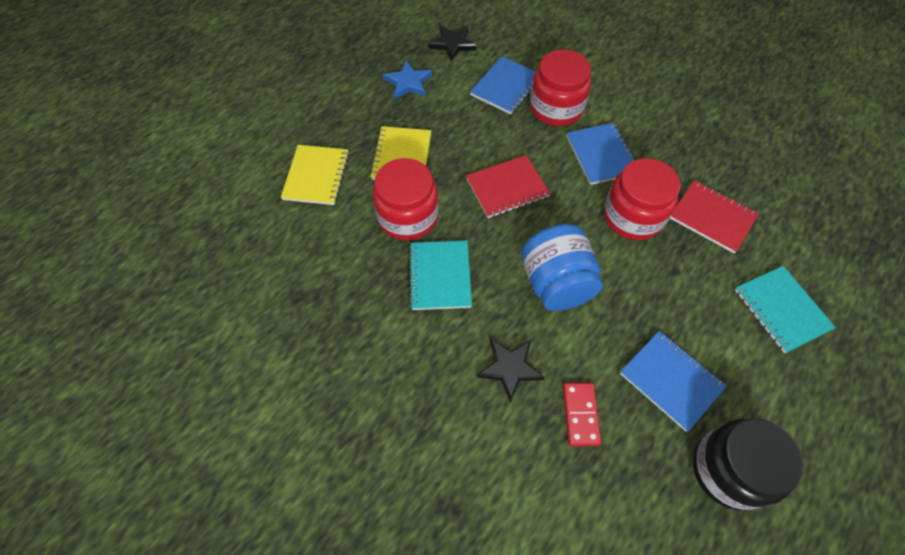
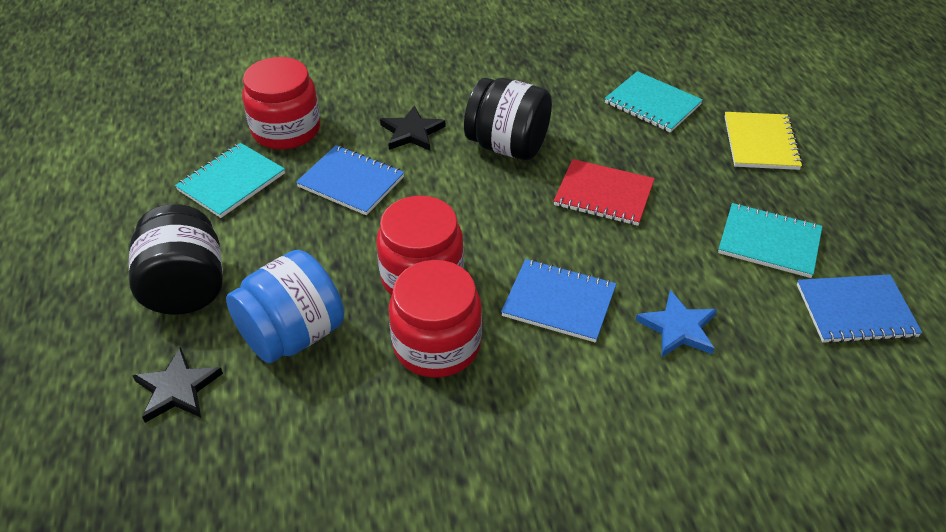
black jar: 1 -> 2
red domino: 1 -> 0
red notebook: 2 -> 1
turquoise notebook: 2 -> 3
yellow notebook: 2 -> 1

